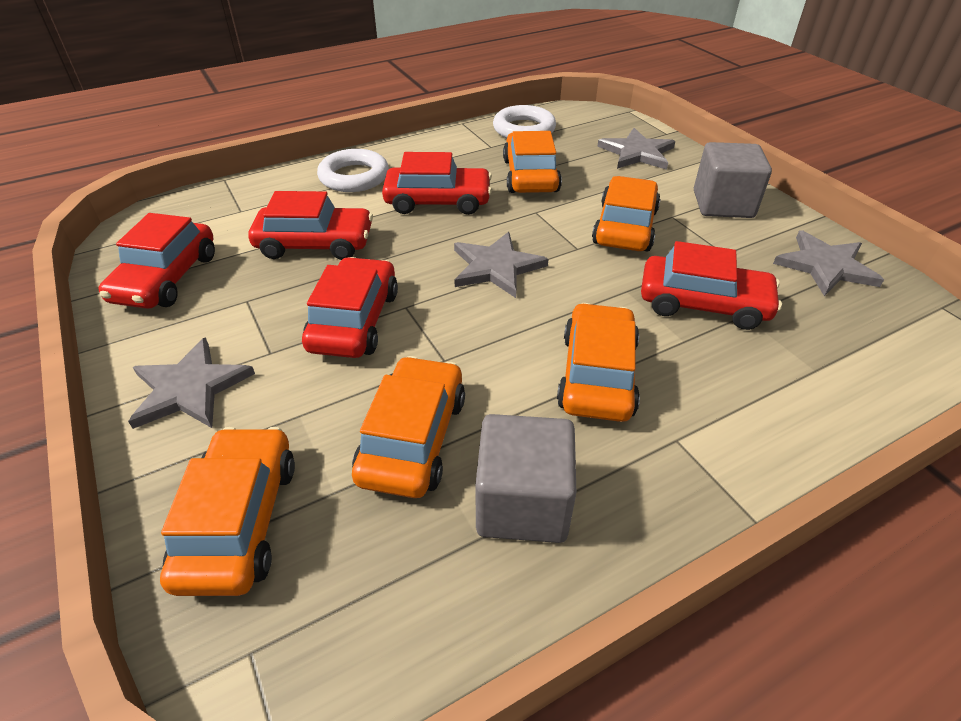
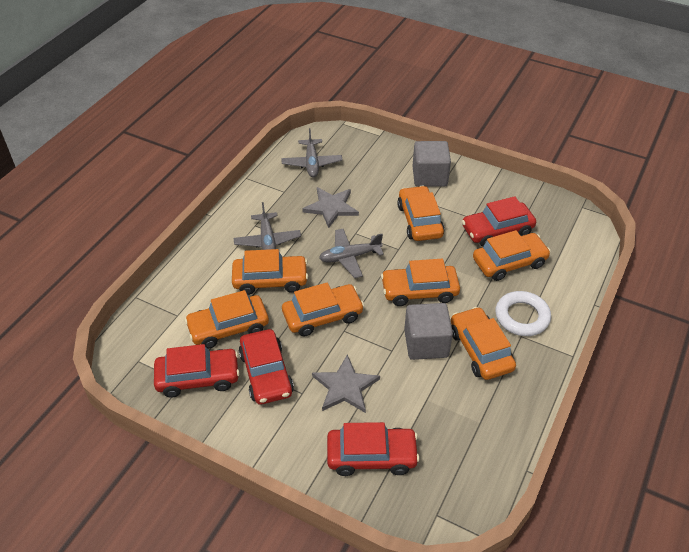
grey plane: 0 -> 3
grey star: 4 -> 2
orange car: 5 -> 7
red car: 5 -> 4
white ring: 2 -> 1

